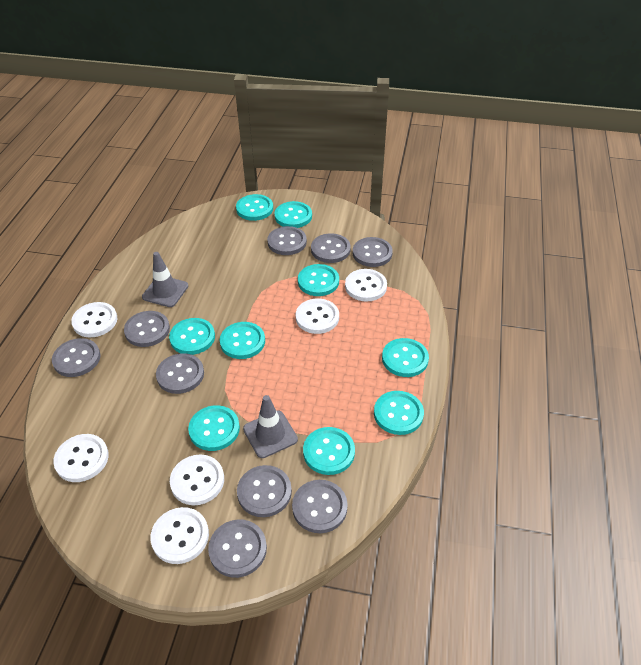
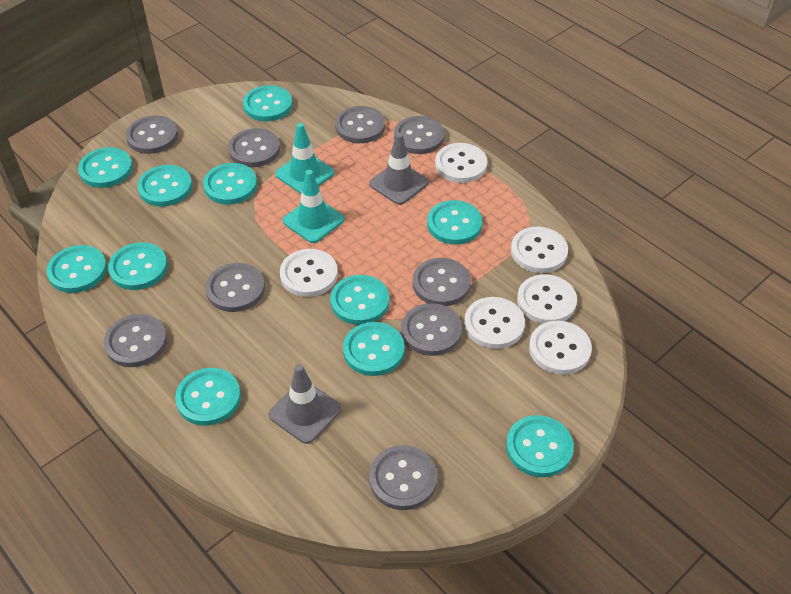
turquoise button: 9 -> 11
turquoise traffic cone: 0 -> 2

